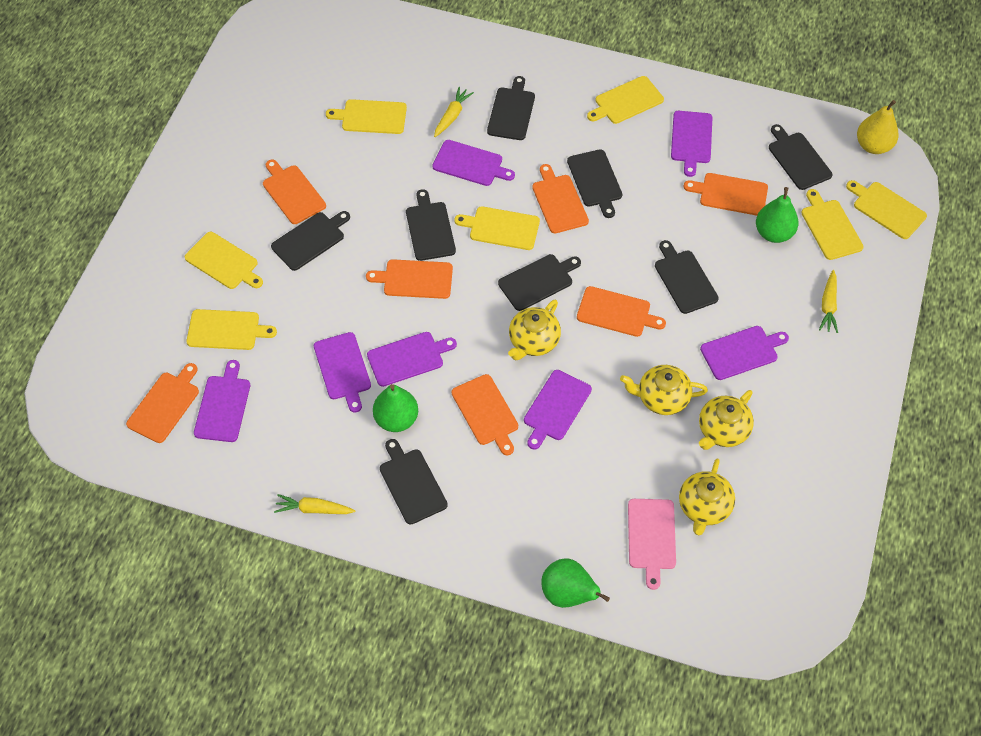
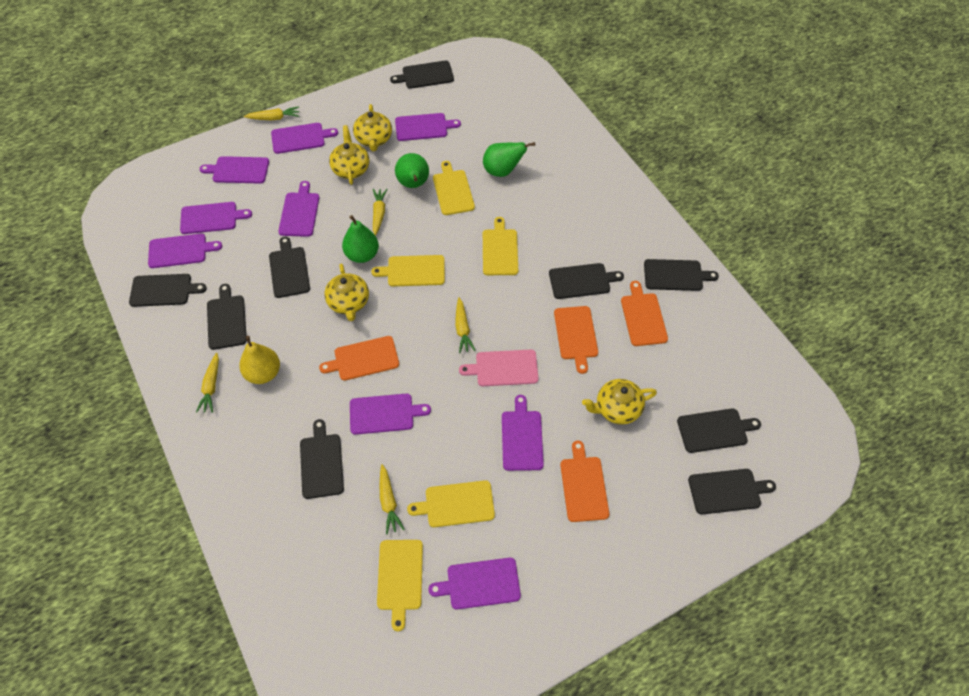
black cutting board: 8 -> 9
orange cutting board: 7 -> 4
purple cutting board: 7 -> 9
yellow carrot: 3 -> 5
yellow cutting board: 7 -> 5

